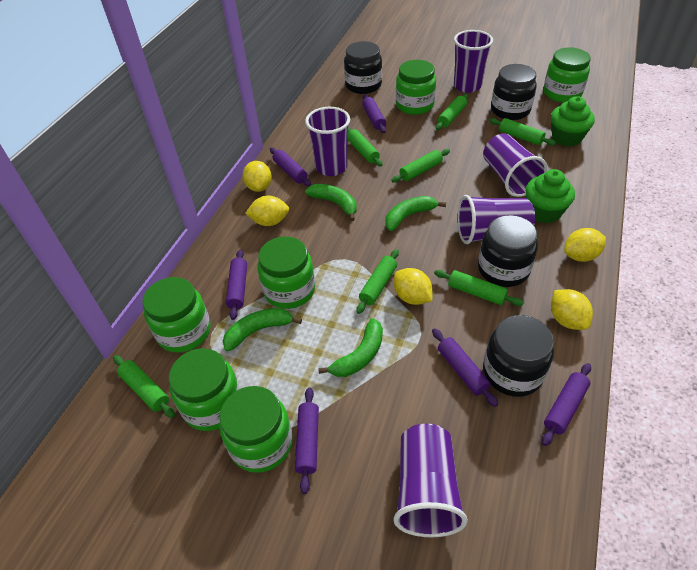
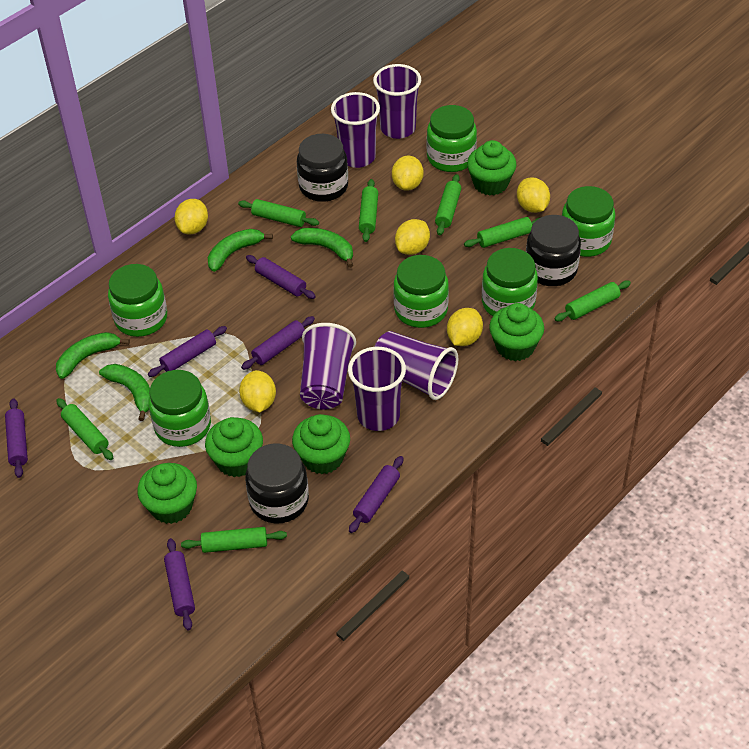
black jar: 4 -> 3
green cupcake: 2 -> 5
yellow lemon: 5 -> 6

